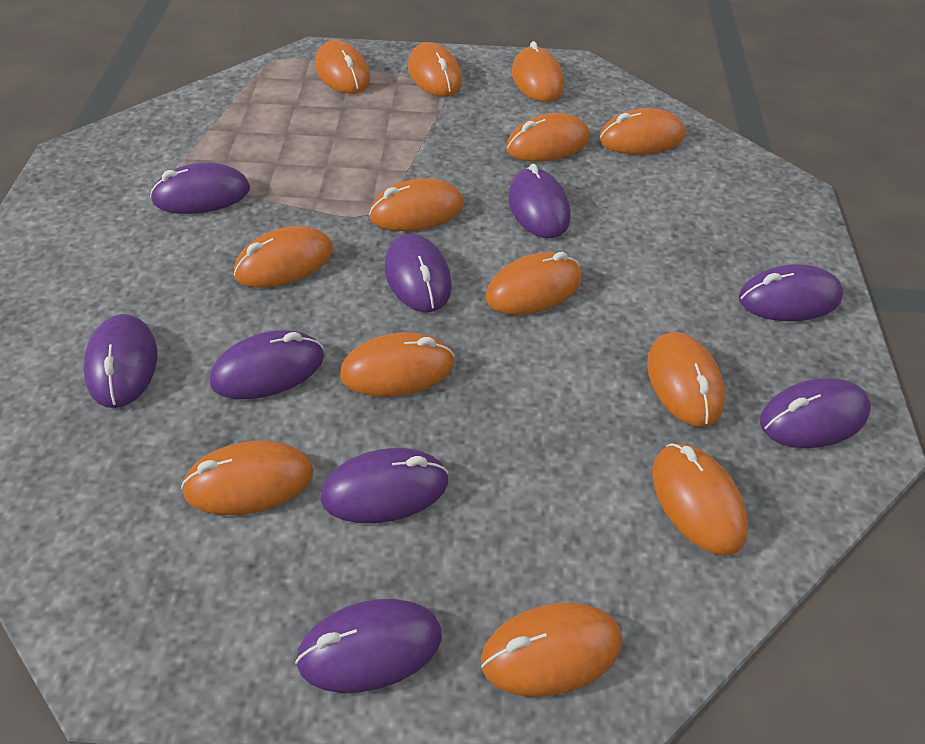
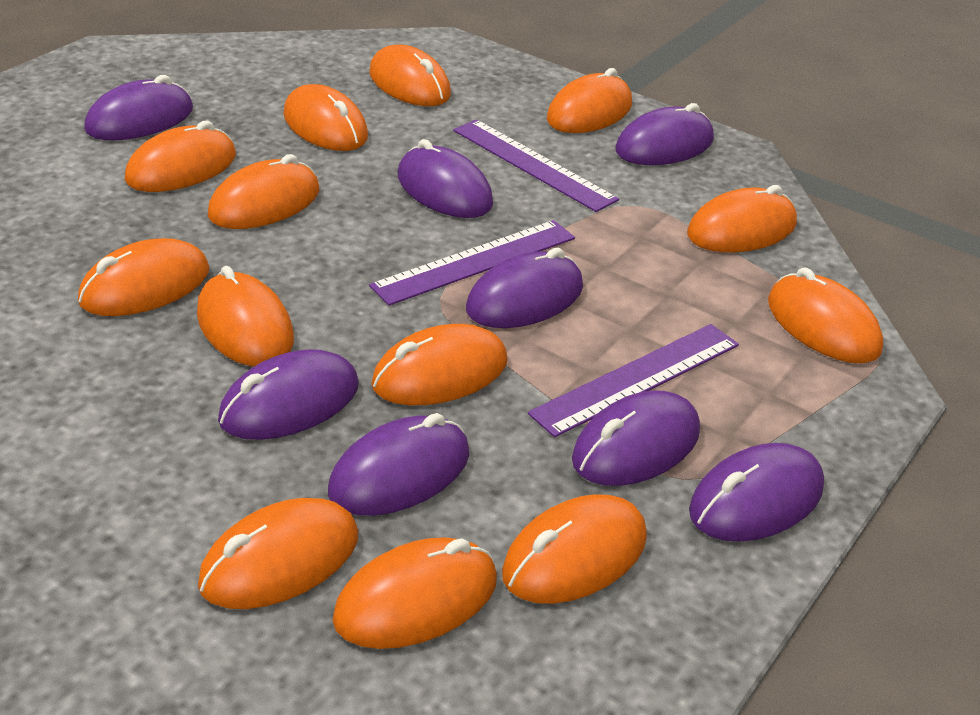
purple mouse: 9 -> 8
purple ruler: 0 -> 3

